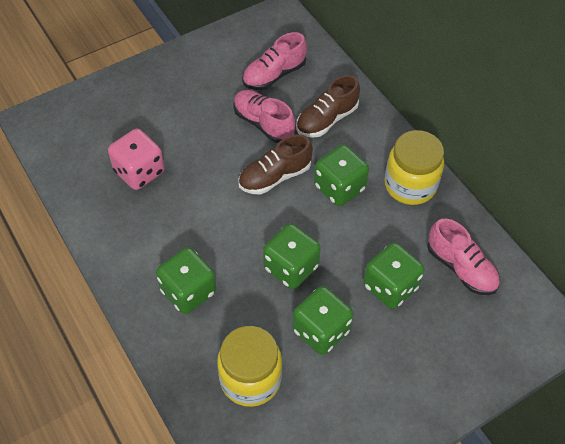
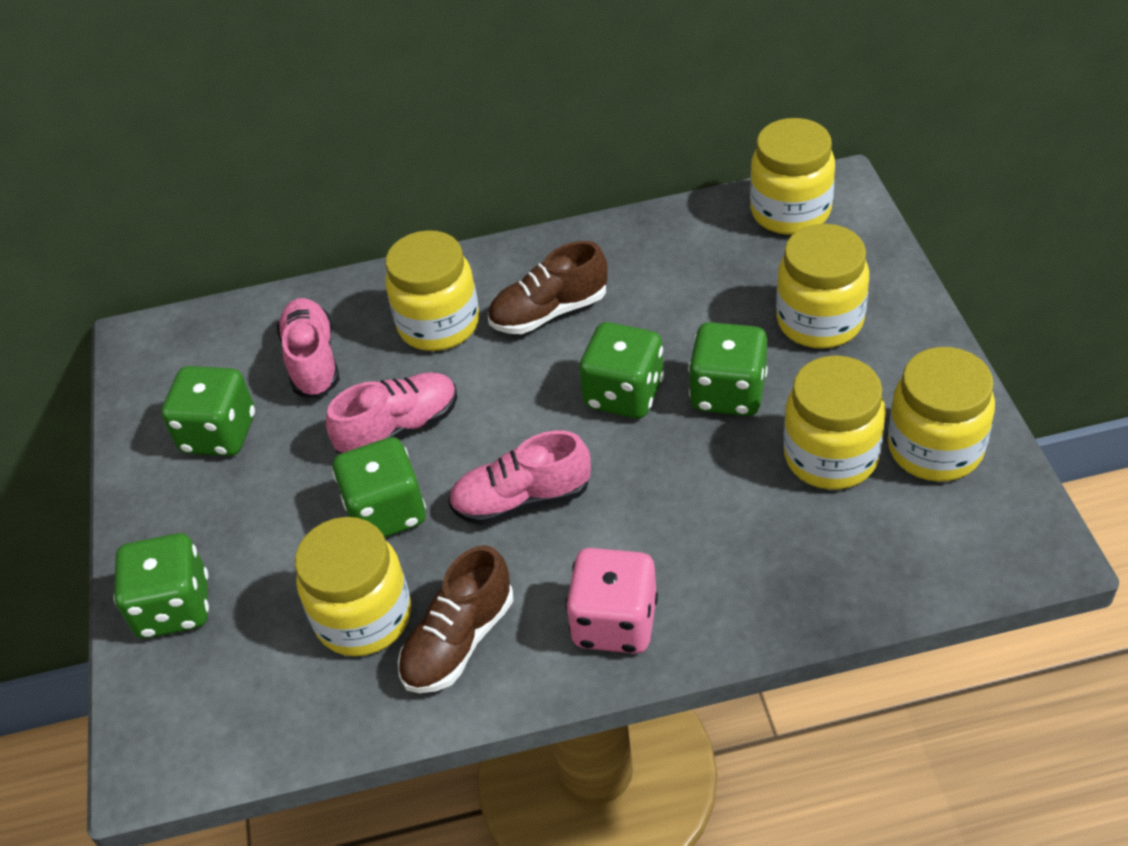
yellow jar: 2 -> 6

